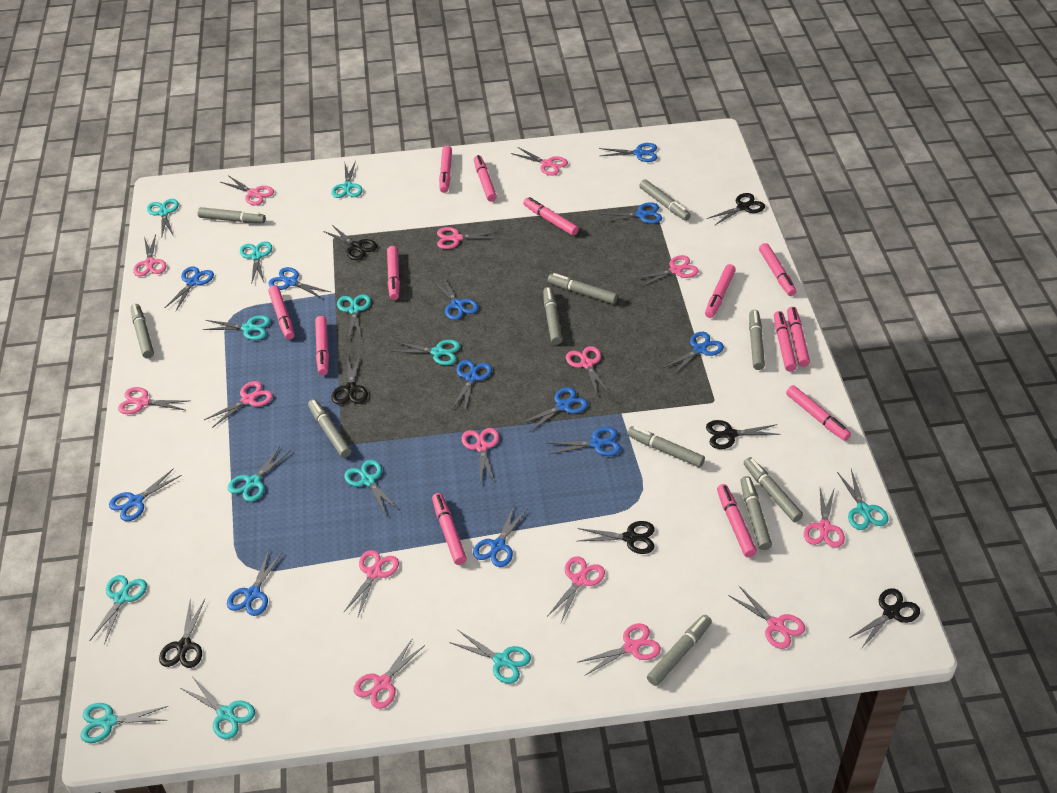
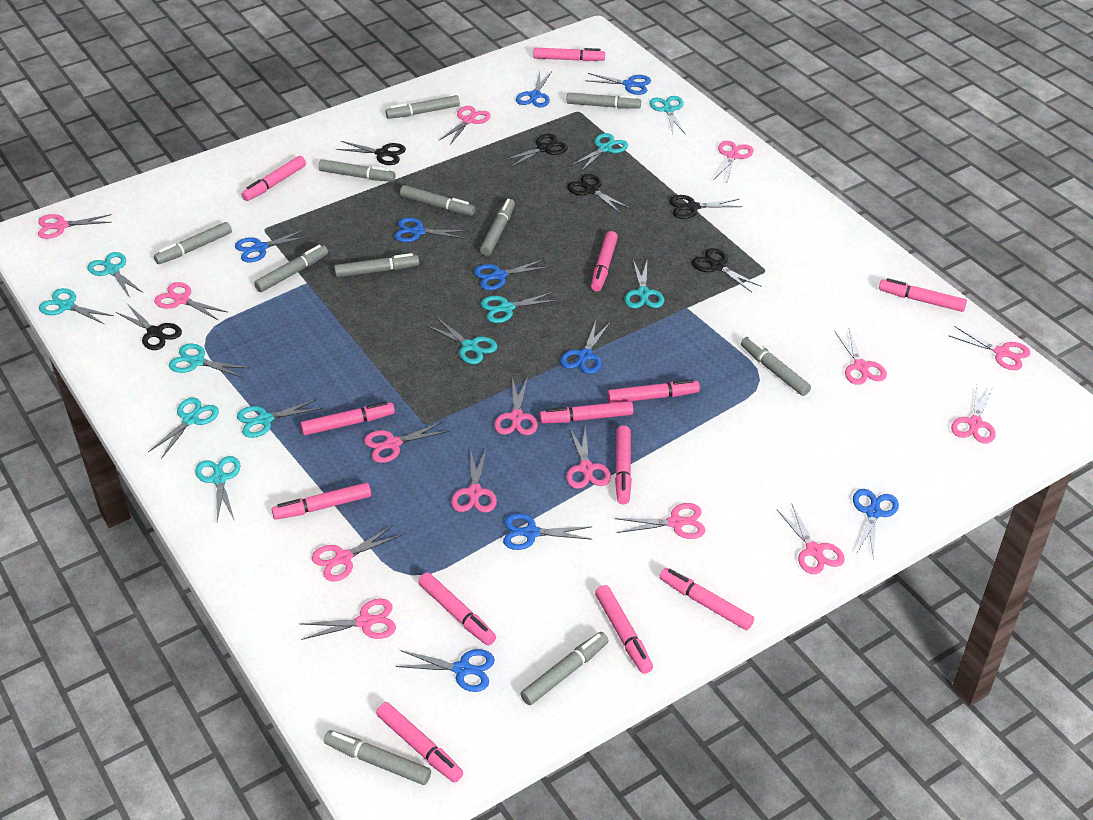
black scissors: 7 -> 6
blue scissors: 12 -> 9
turquoise scissors: 13 -> 11

